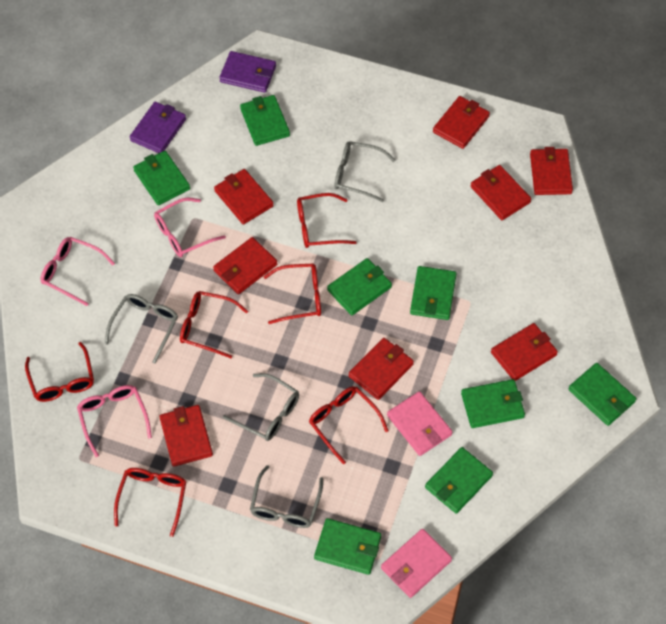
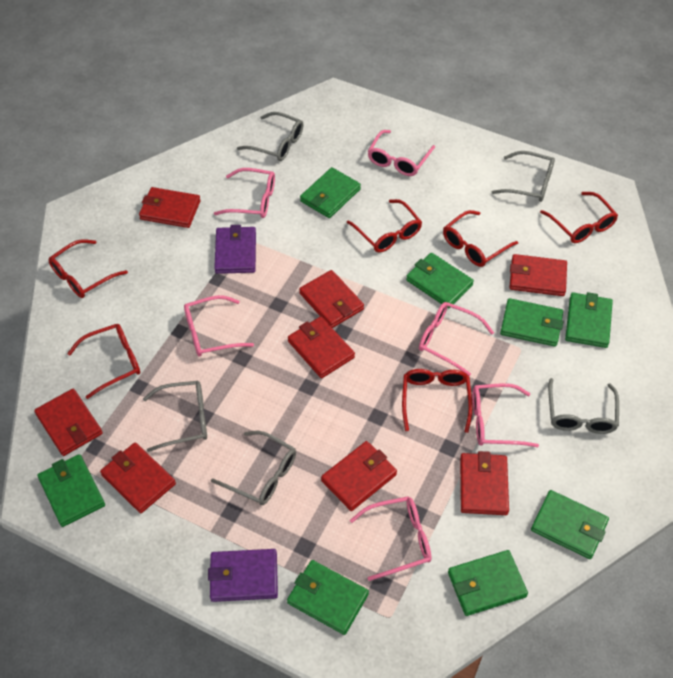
grey glasses: 4 -> 5
pink glasses: 3 -> 6
pink wallet: 2 -> 0

